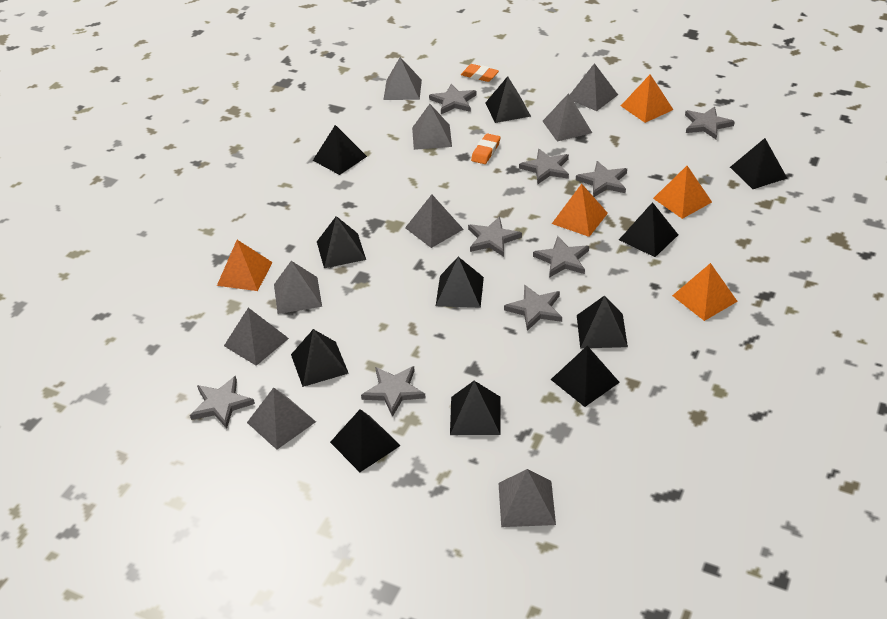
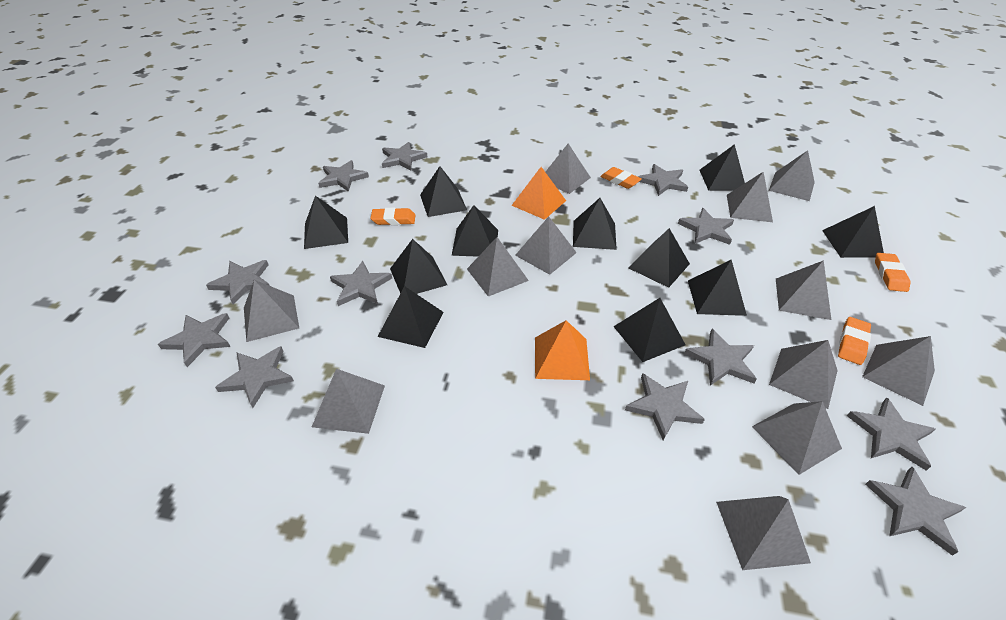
grey pyramid: 9 -> 12
grey star: 9 -> 12
orange eraser: 2 -> 4
orange pyramid: 5 -> 2

